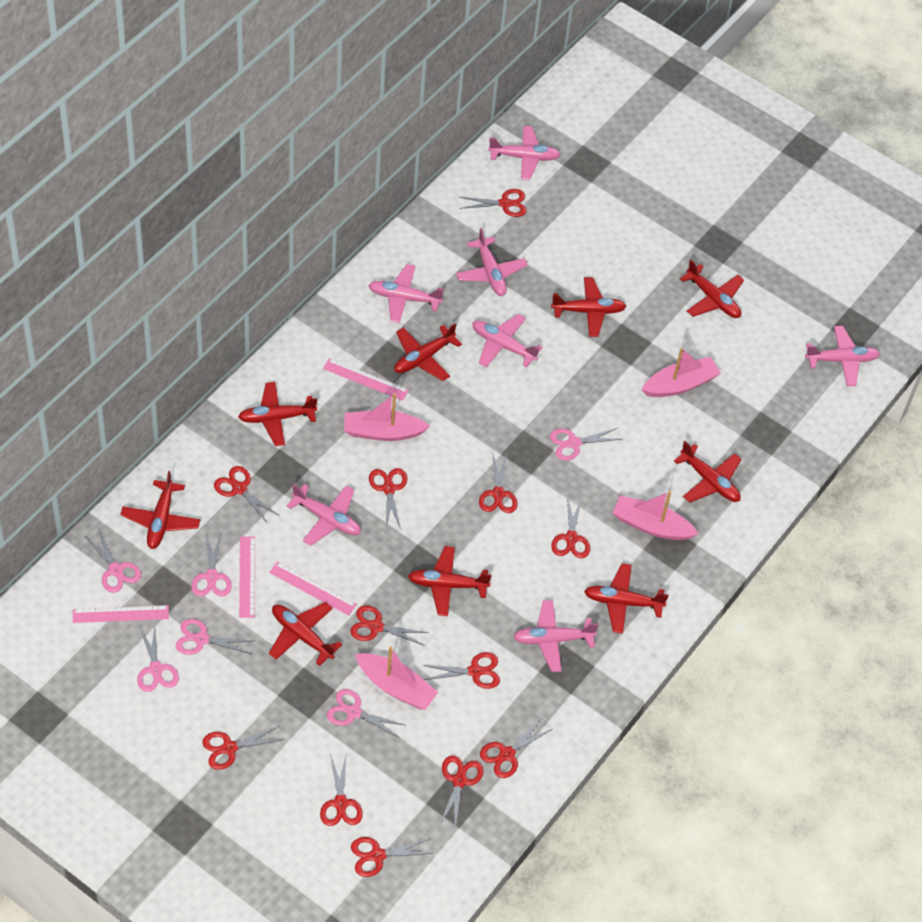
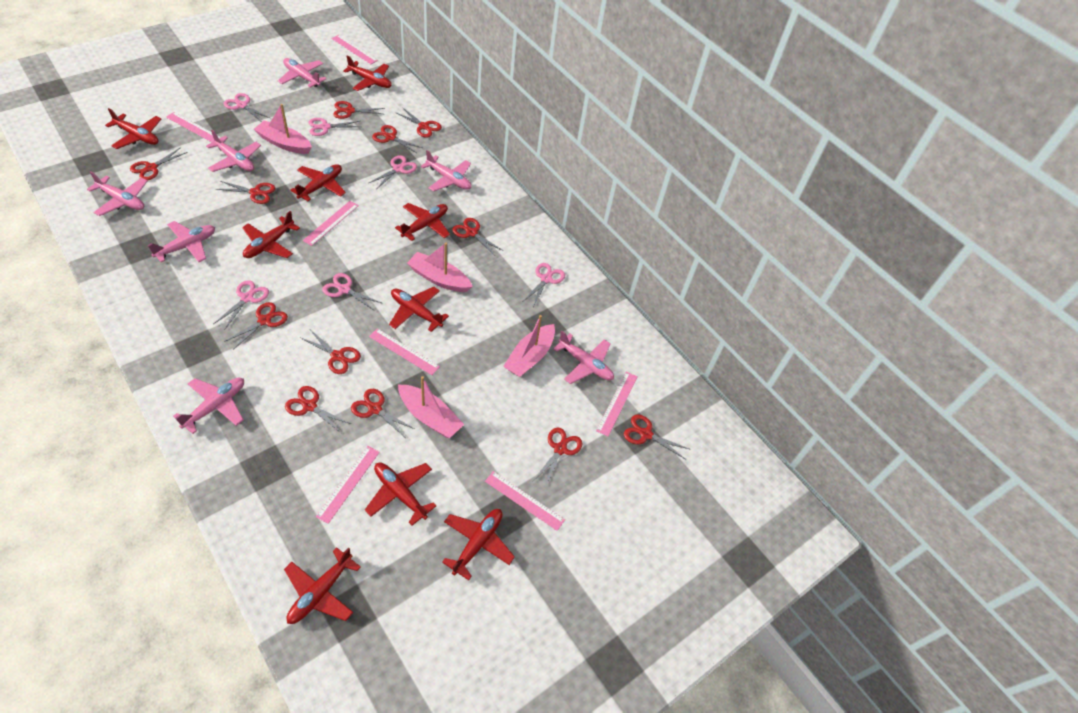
pink ruler: 4 -> 7

